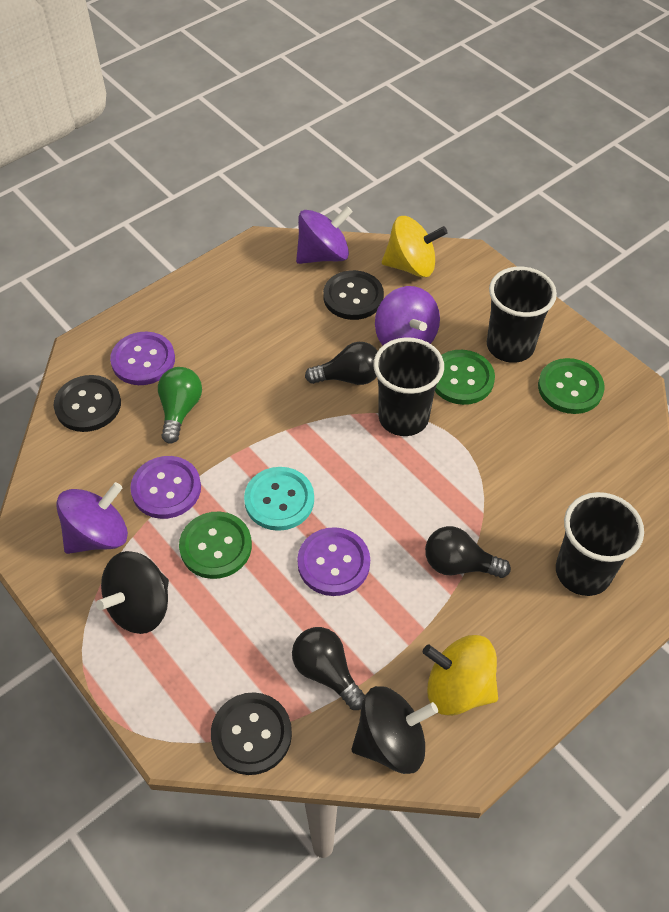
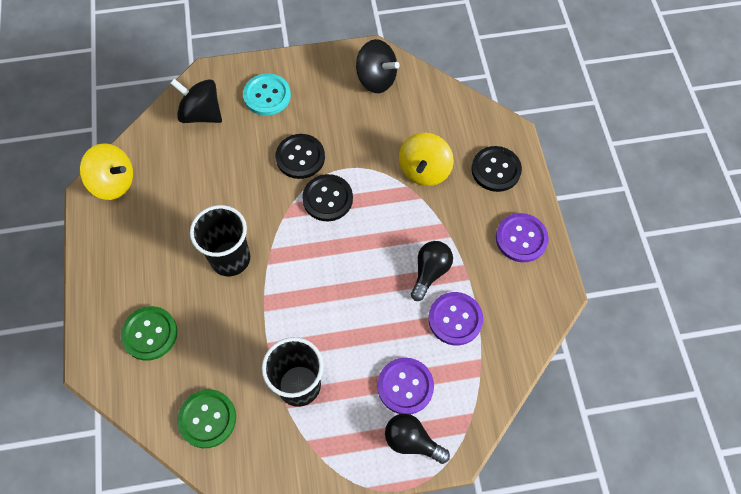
black cup: 3 -> 2
black light bulb: 3 -> 2
green button: 3 -> 2
green light bulb: 1 -> 0
purple spinning top: 3 -> 0

